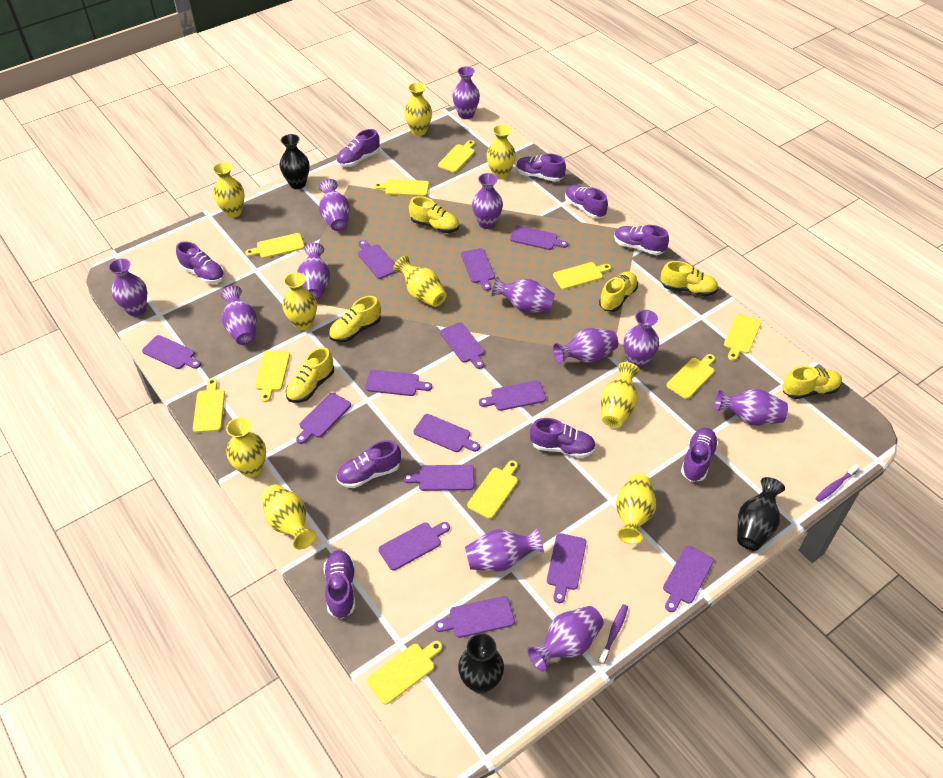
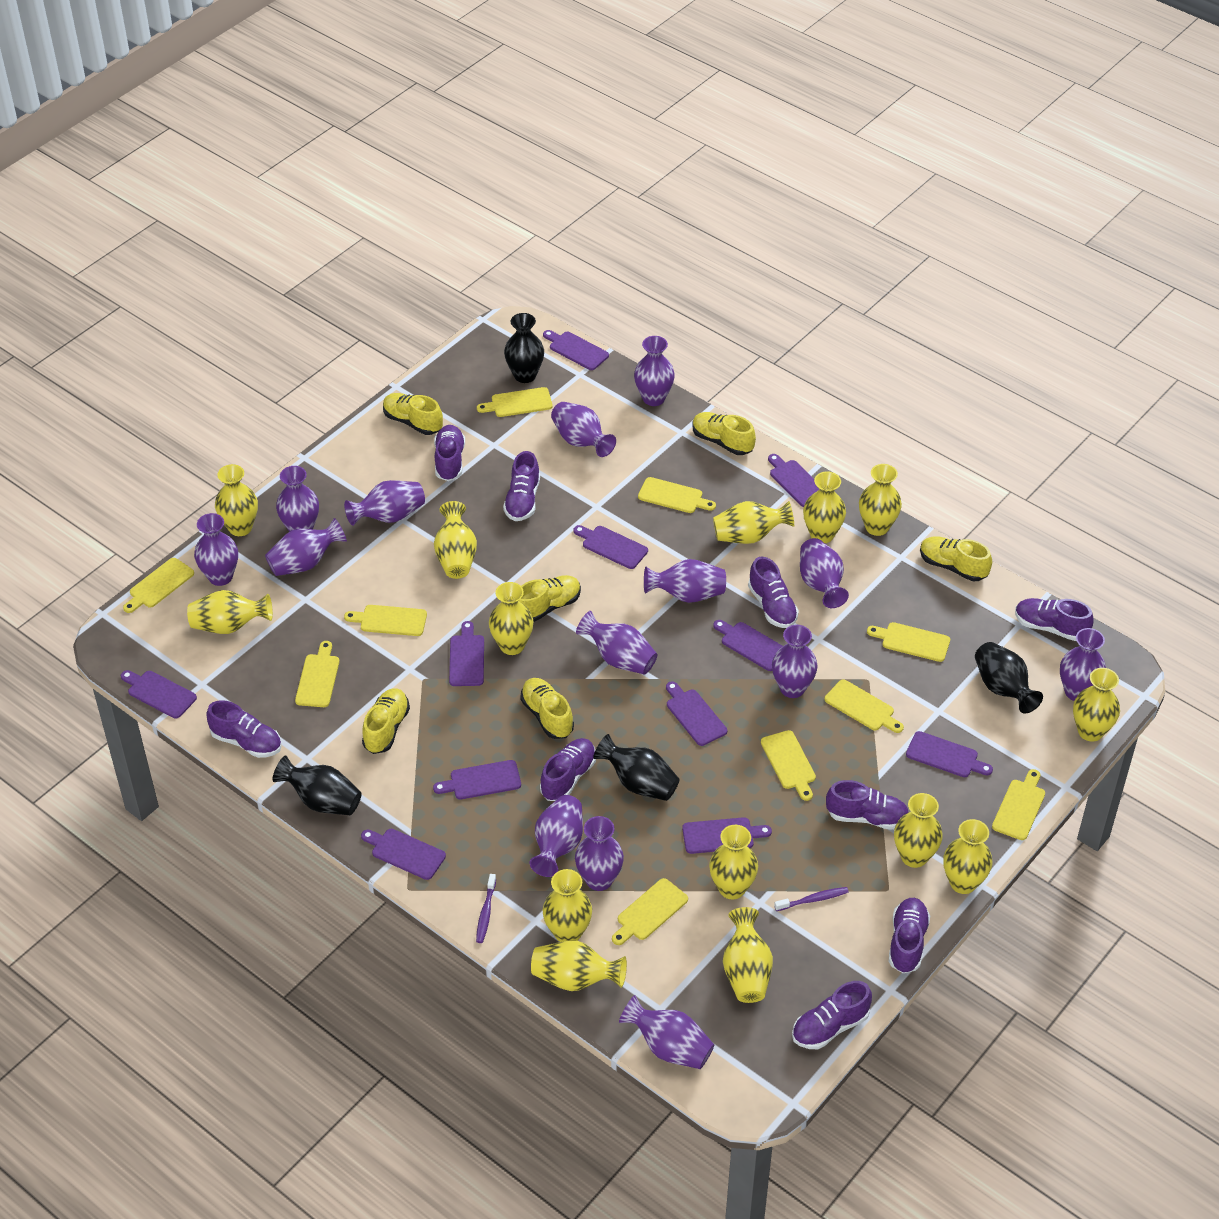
black vase: 3 -> 4
purple cutting board: 14 -> 11
purple vase: 12 -> 14
yellow vase: 9 -> 14

